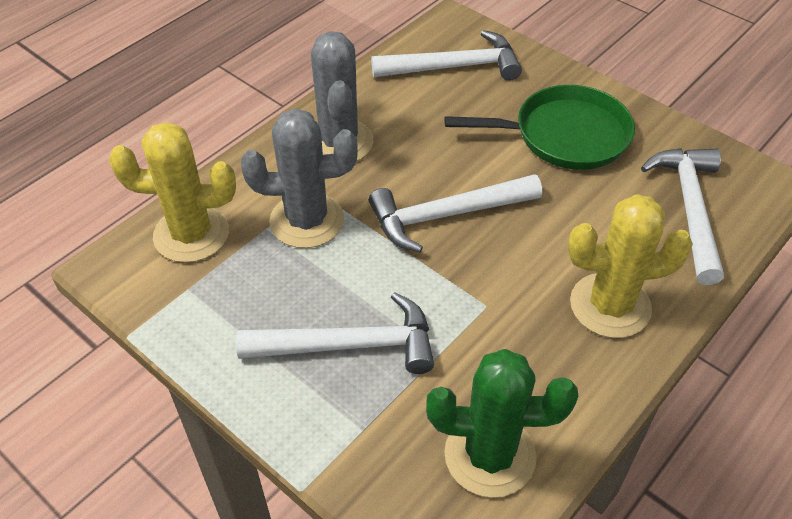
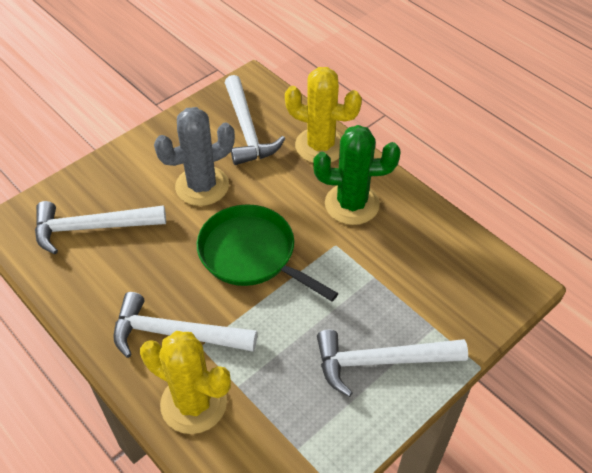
grey cactus: 2 -> 1

